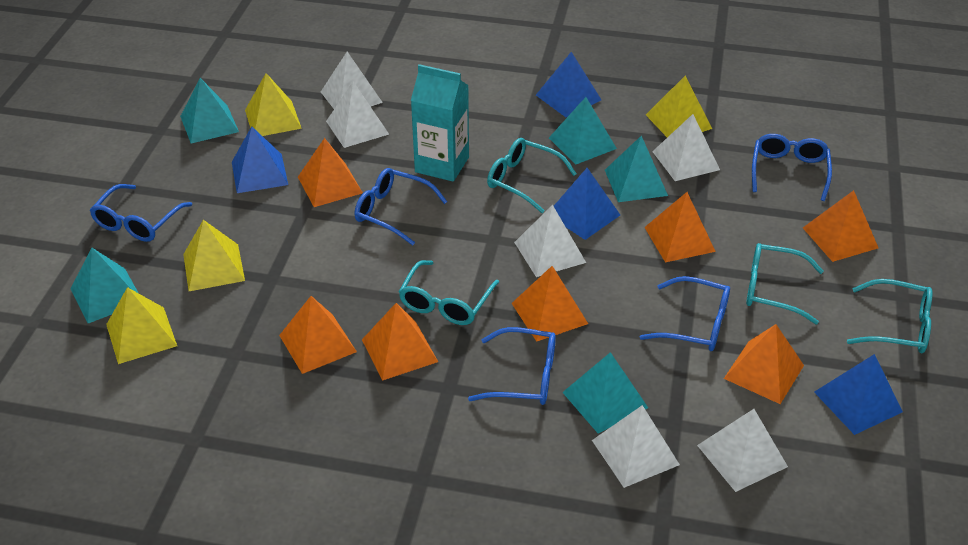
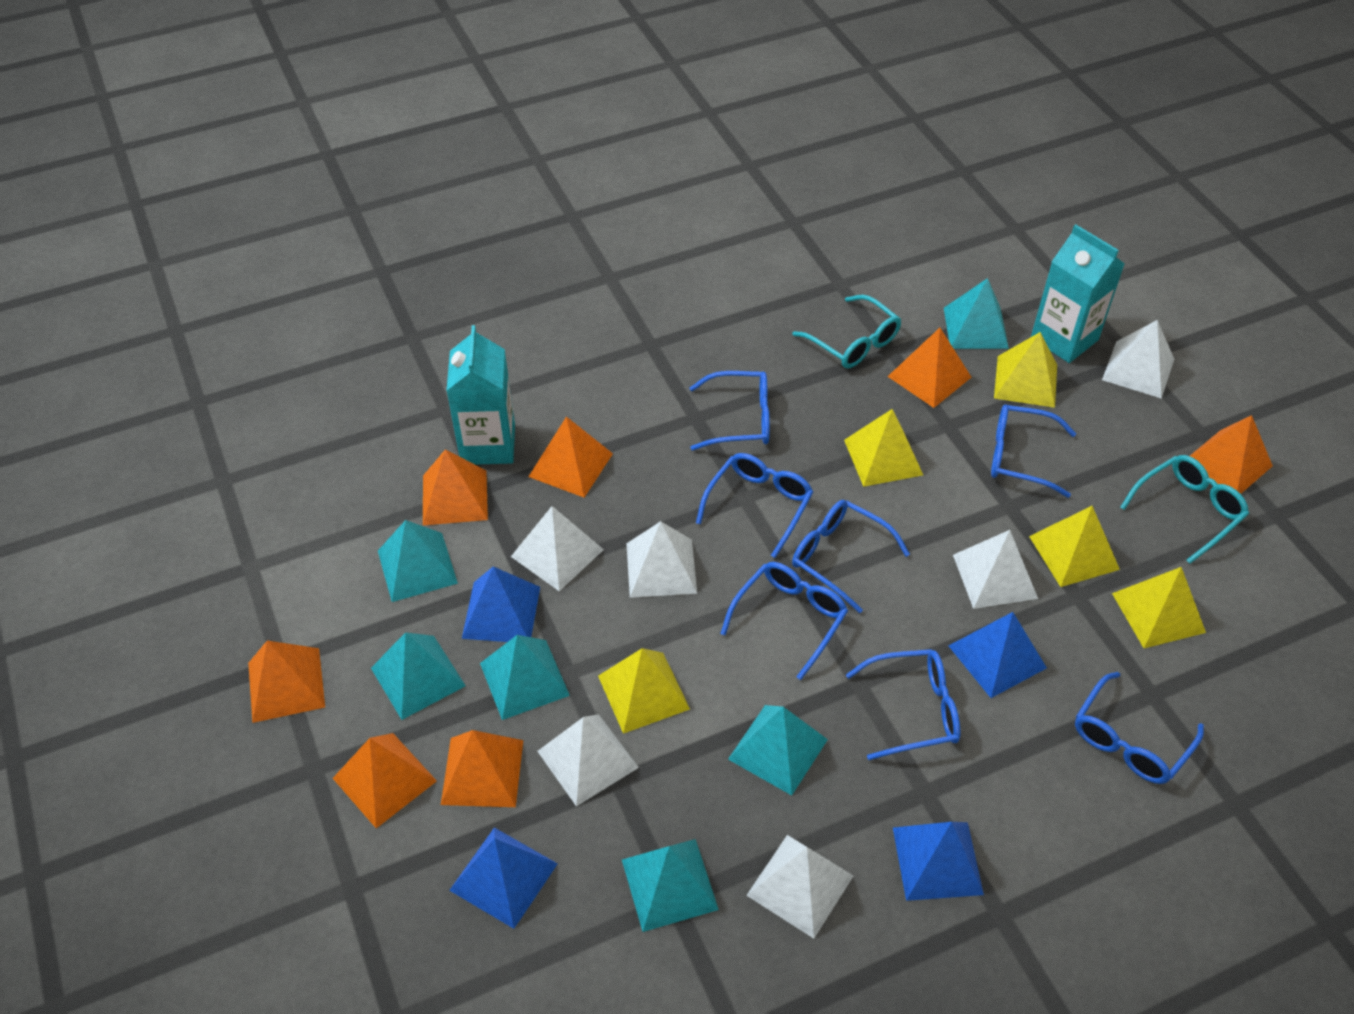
blue glasses: 5 -> 7
turquoise carton: 1 -> 2
turquoise glasses: 4 -> 2
turquoise pyramid: 5 -> 6
yellow pyramid: 4 -> 5

